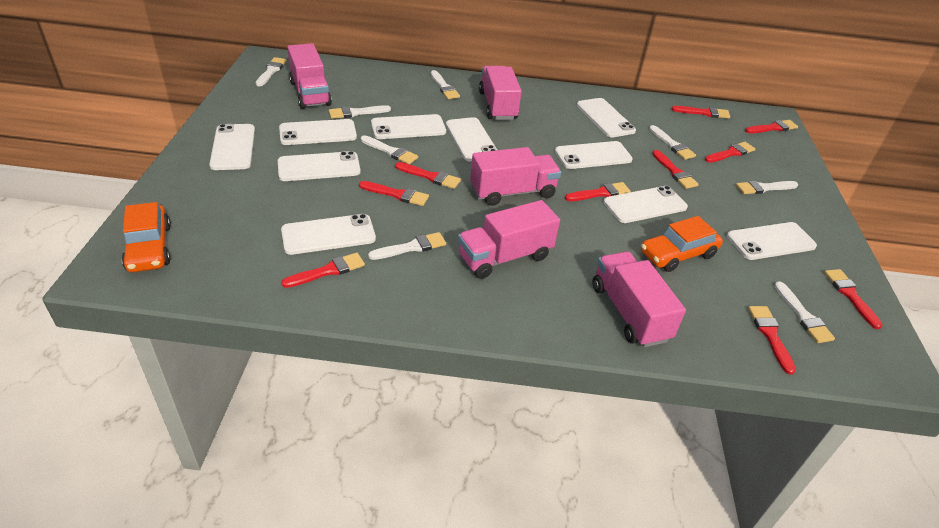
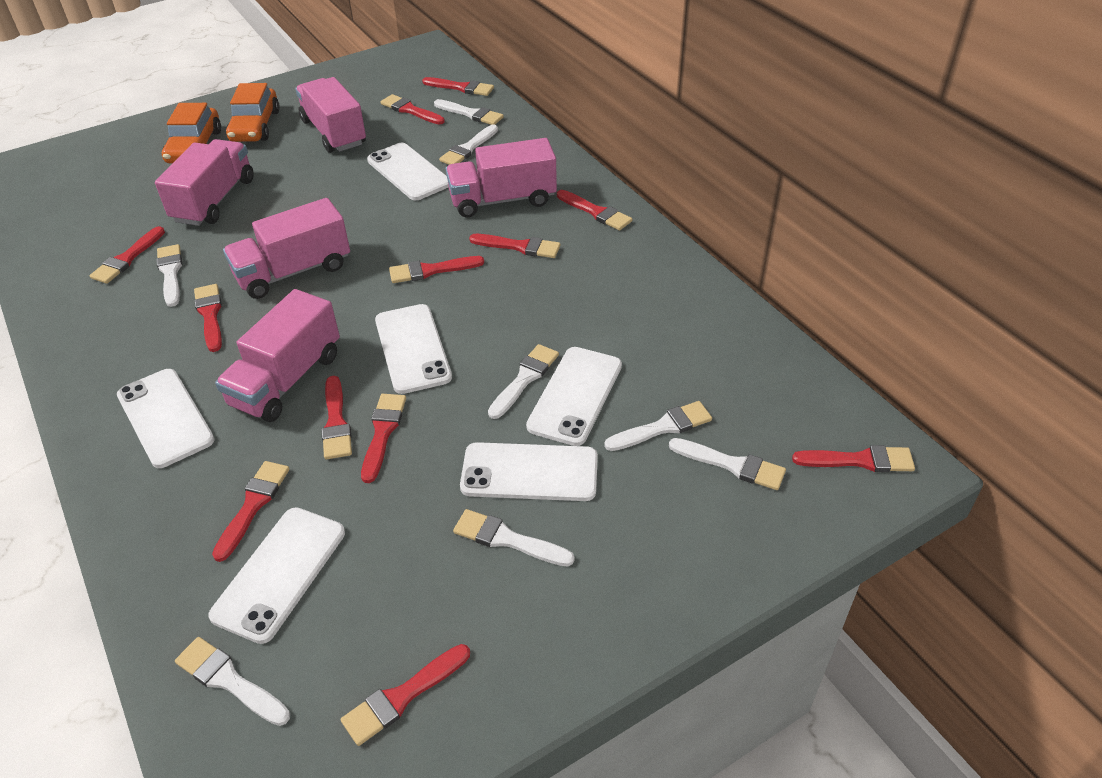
red brush: 10 -> 12
white phone: 10 -> 6

